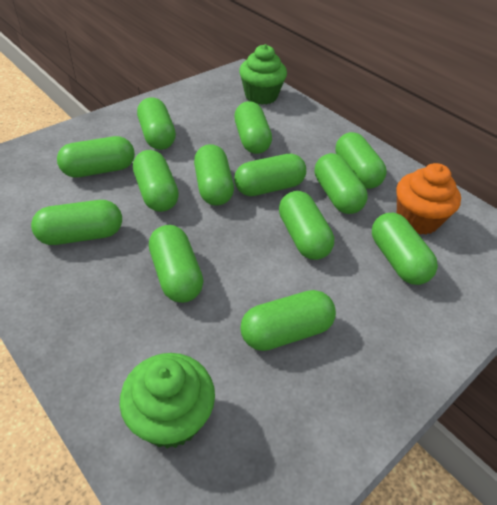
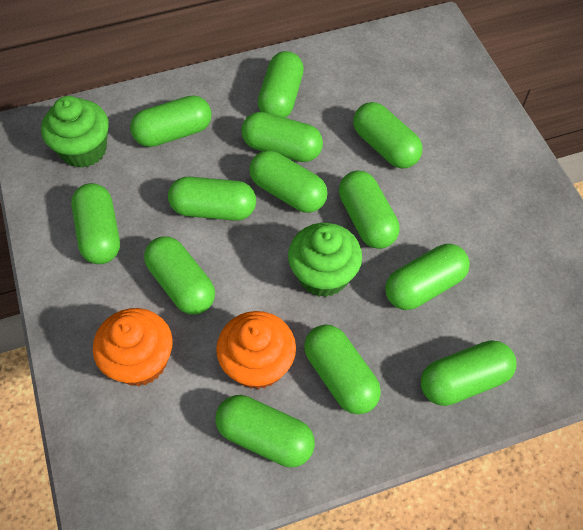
orange cupcake: 1 -> 2

